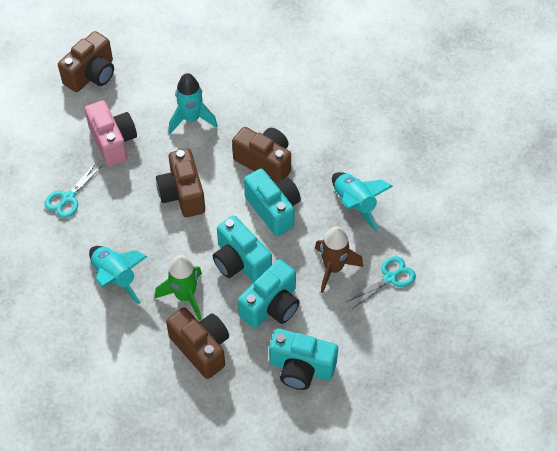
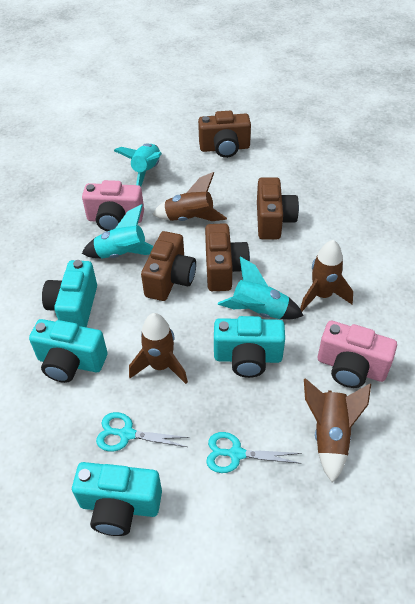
brown rocket: 1 -> 4
green rocket: 1 -> 0
pink camera: 1 -> 2

